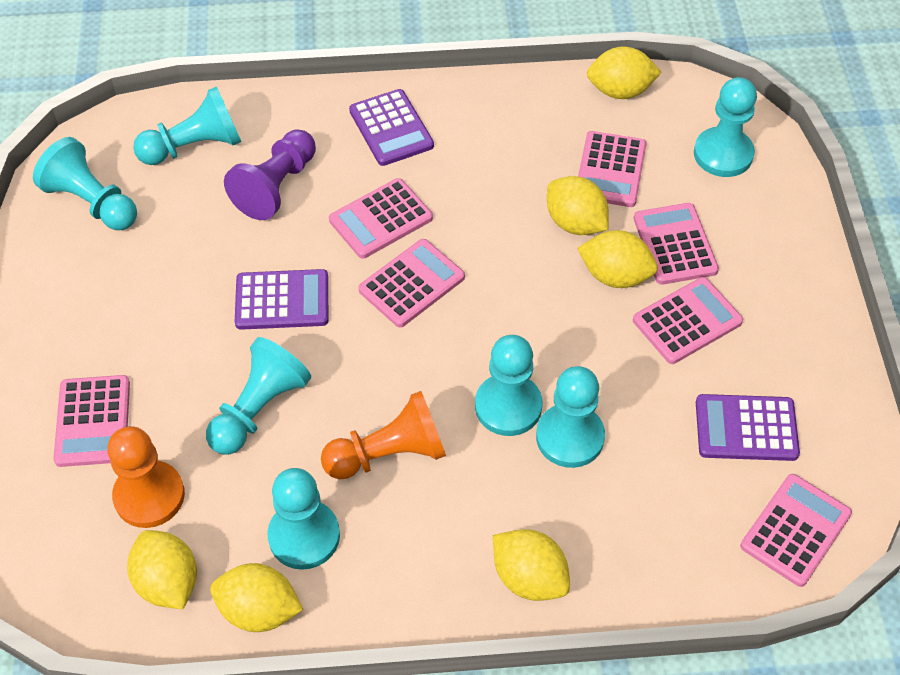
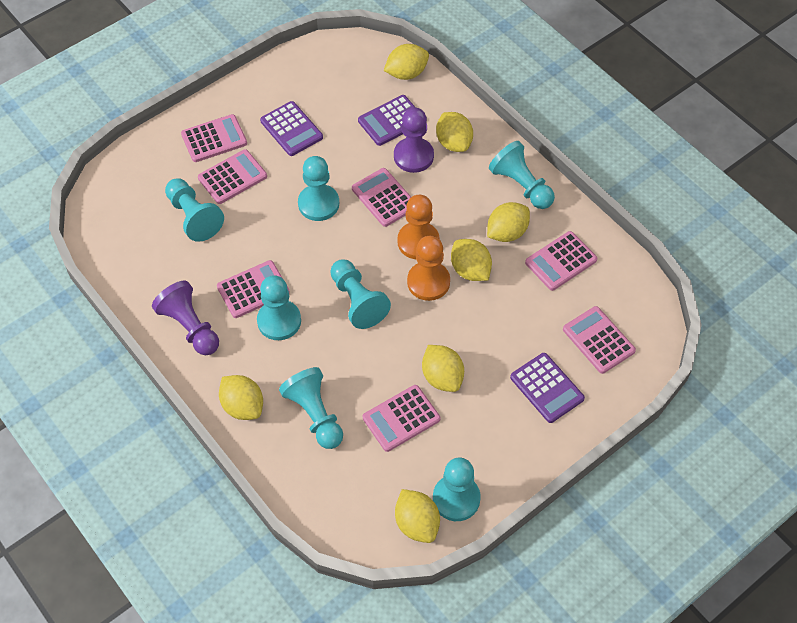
purple pawn: 1 -> 2
yellow lemon: 6 -> 7

